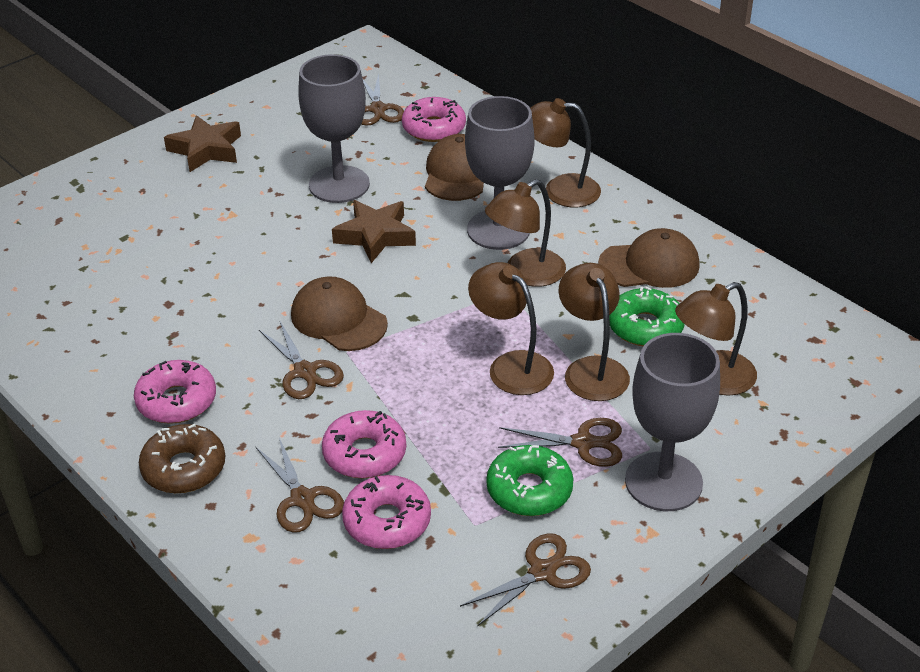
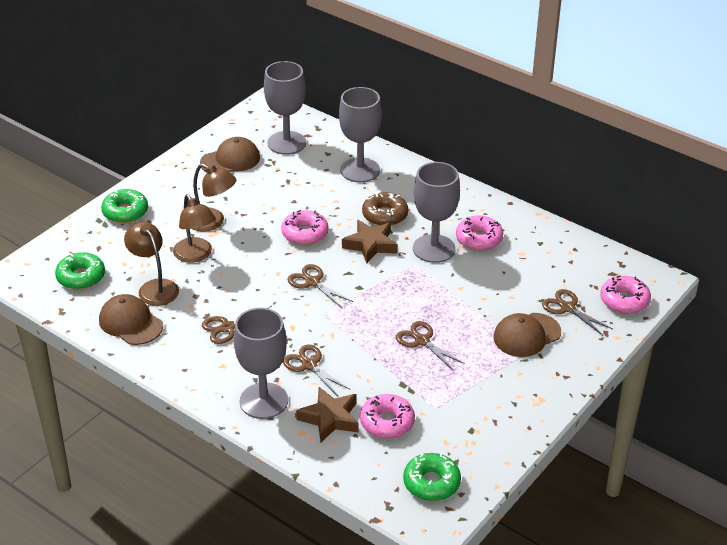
brown lamp: 5 -> 3
green donut: 2 -> 3
grey goblet: 3 -> 4

